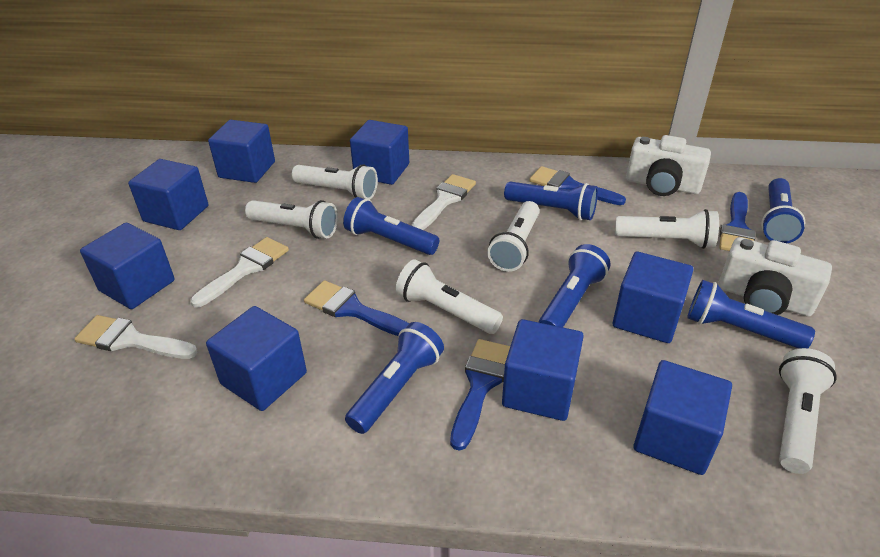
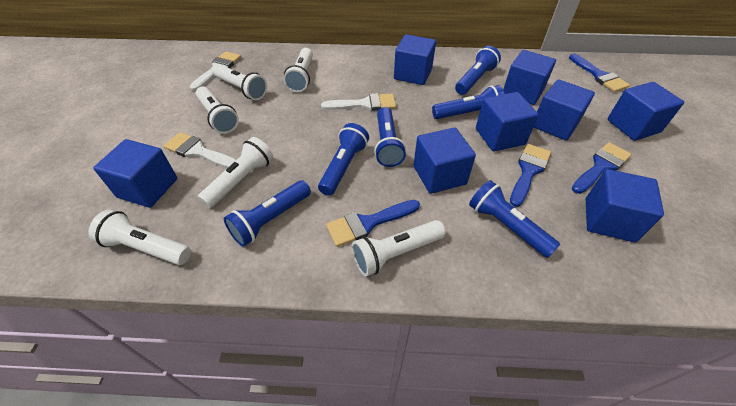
white camera: 2 -> 0

